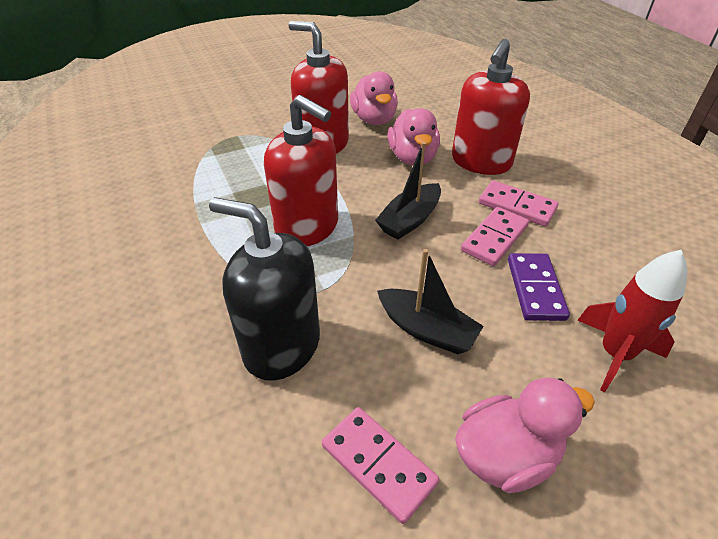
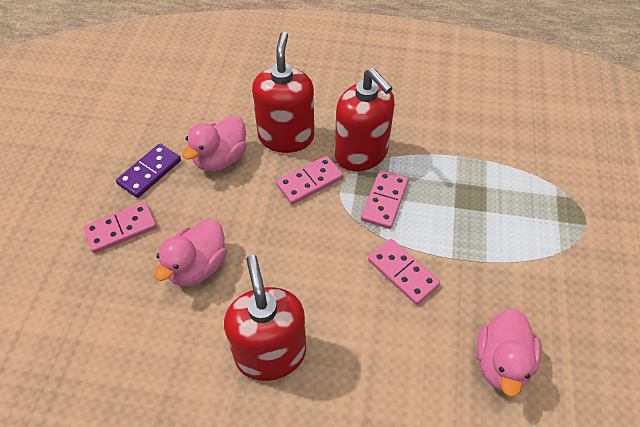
black boat: 2 -> 0
black soap dispenser: 1 -> 0
pink domino: 3 -> 4
red rocket: 1 -> 0

